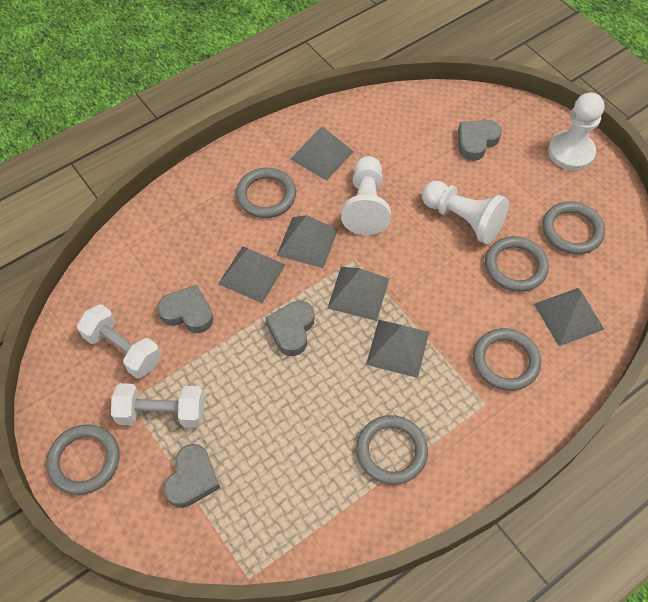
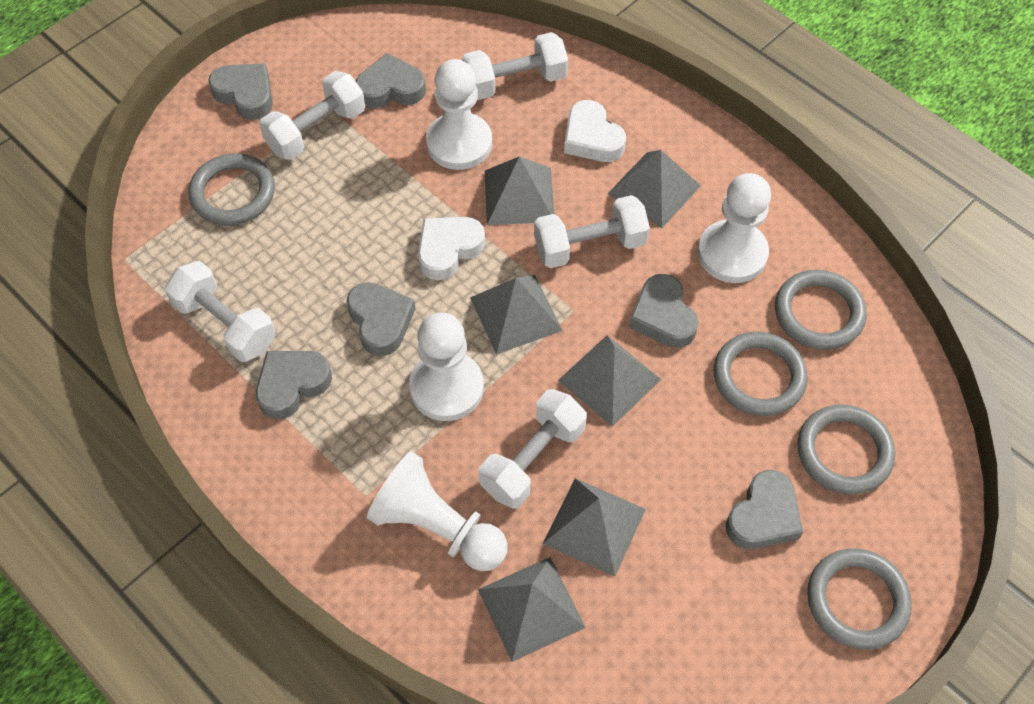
grey heart: 4 -> 6
grey ring: 6 -> 5
white dumbbell: 2 -> 5
white heart: 0 -> 2
white pawn: 3 -> 4

